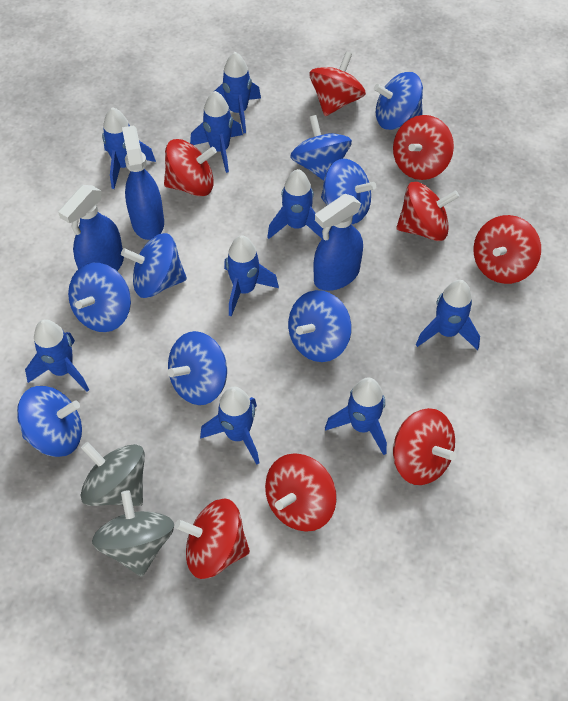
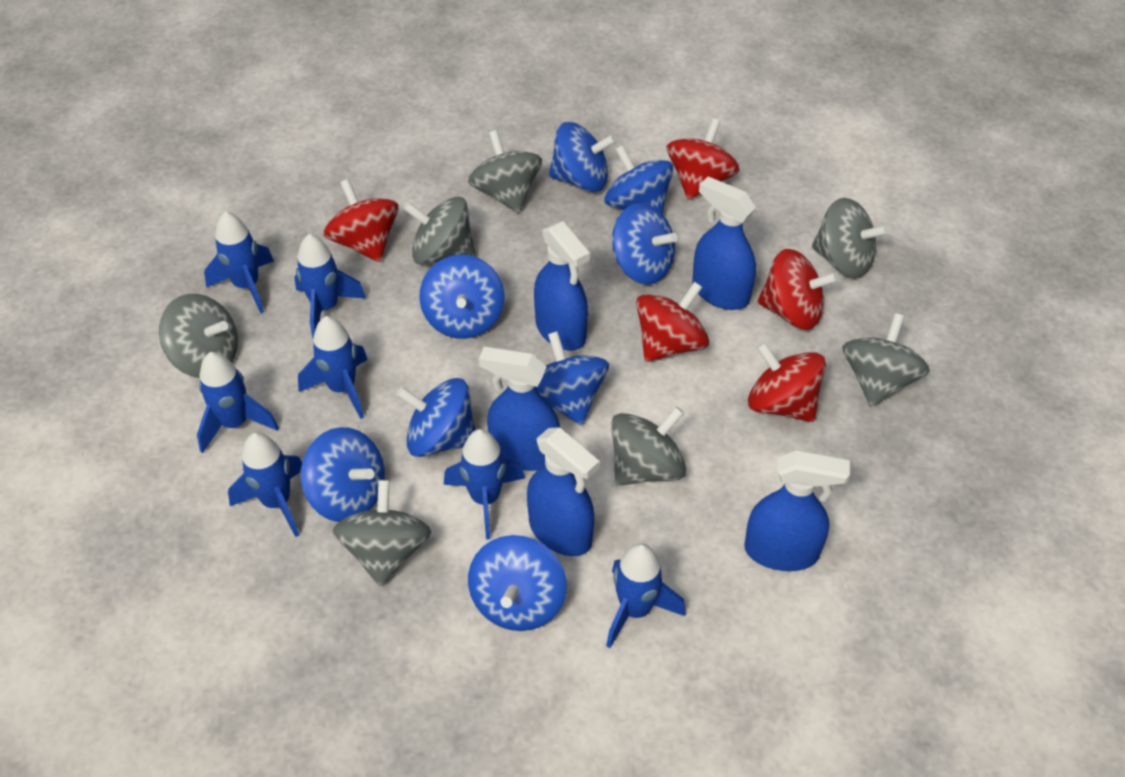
blue rocket: 9 -> 7
blue spray bottle: 3 -> 5
grey spinning top: 2 -> 7
red spinning top: 8 -> 5

